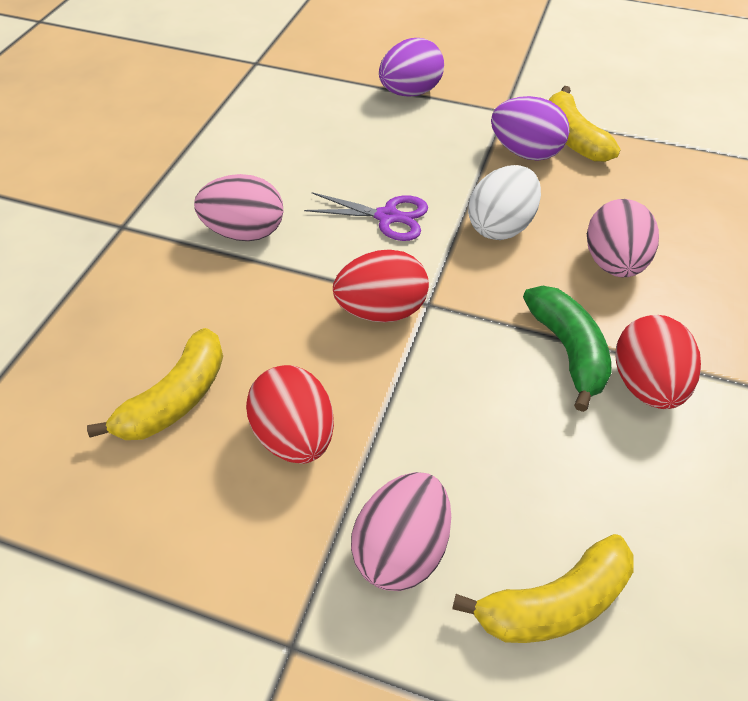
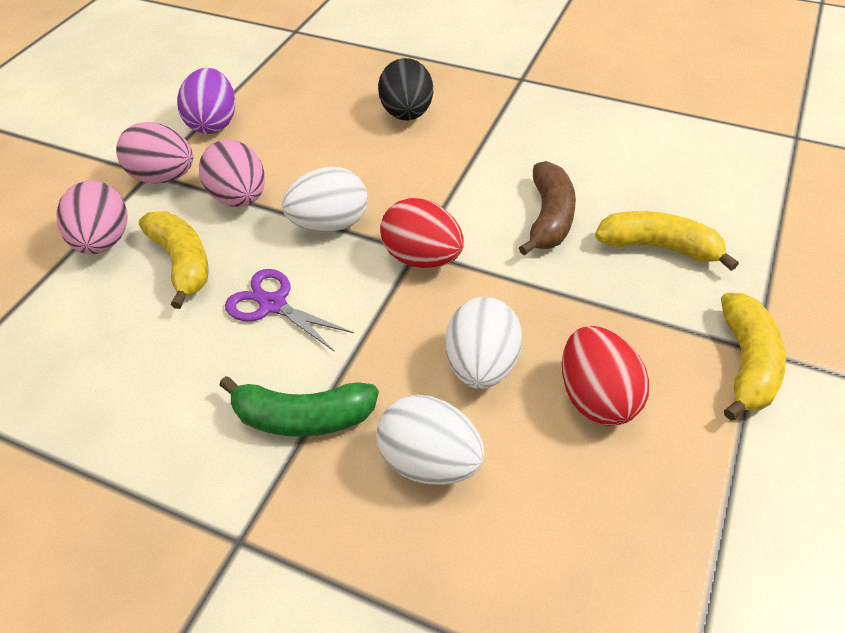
black egg: 0 -> 1
brown banana: 0 -> 1
purple egg: 2 -> 1
red egg: 3 -> 2
white egg: 1 -> 3

